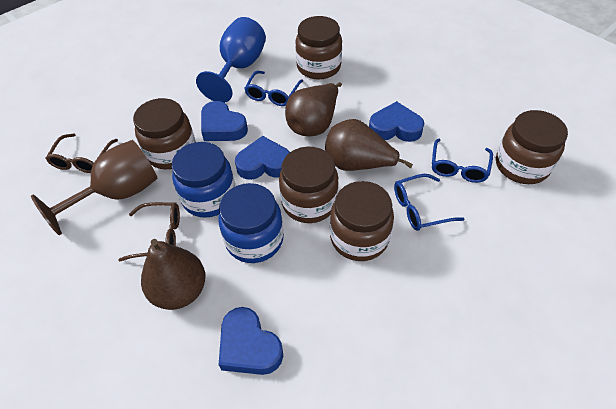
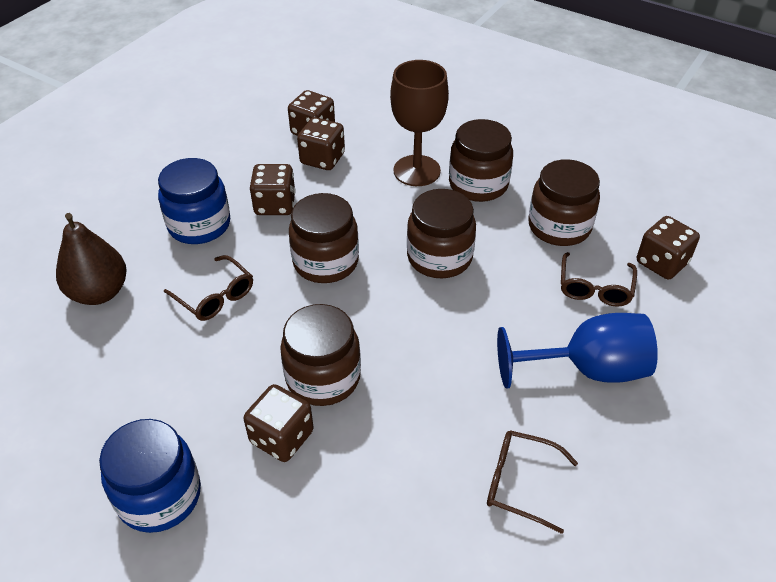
blue glasses: 3 -> 0
blue heart: 4 -> 0
brown dice: 0 -> 5
brown glasses: 2 -> 3
brown pear: 3 -> 1

